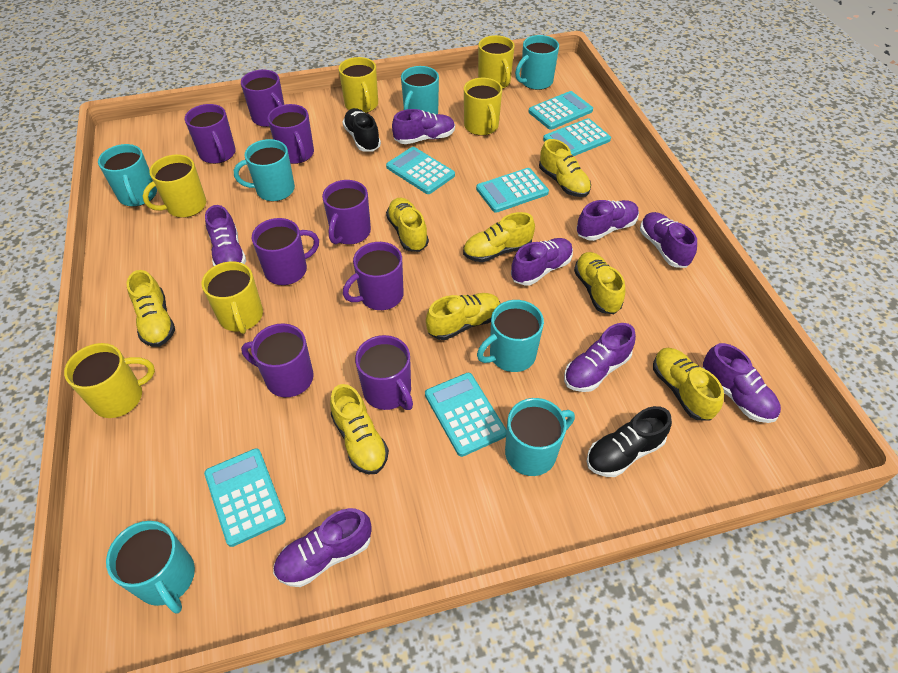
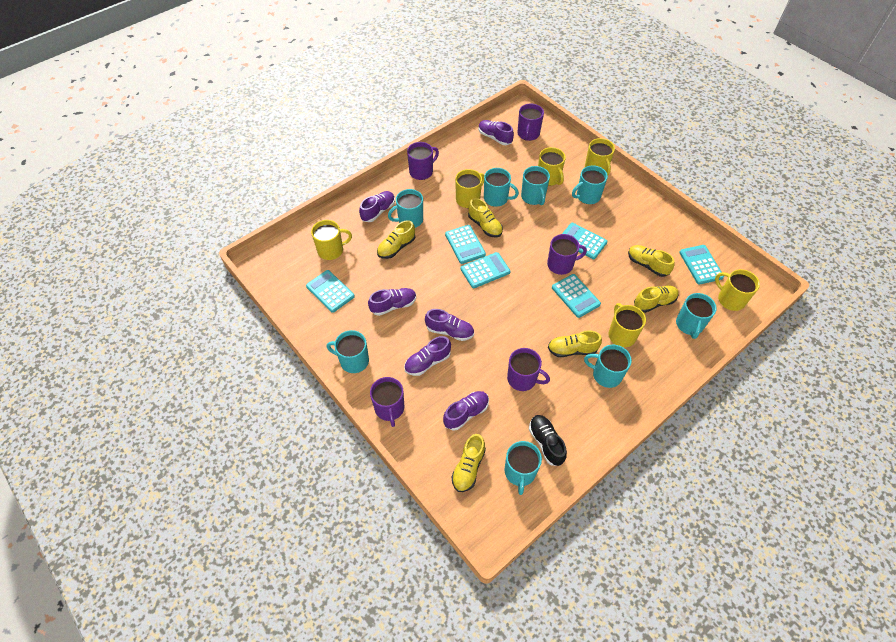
black shoe: 2 -> 1
purple mug: 8 -> 5
purple shoe: 8 -> 6
turquoise mug: 7 -> 8
yellow shoe: 8 -> 6

